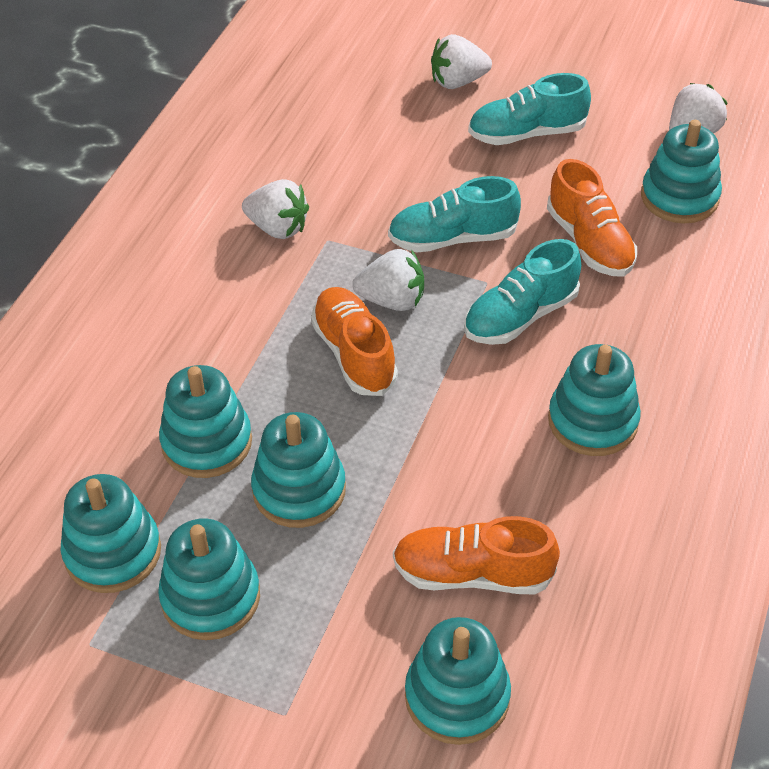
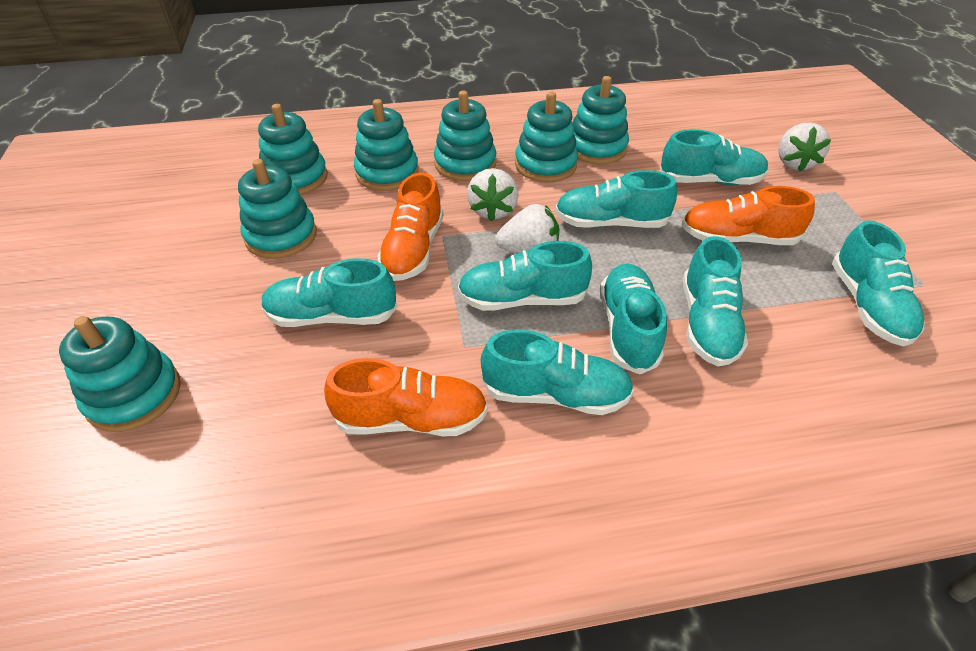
turquoise shoe: 3 -> 8
white strawberry: 4 -> 3

